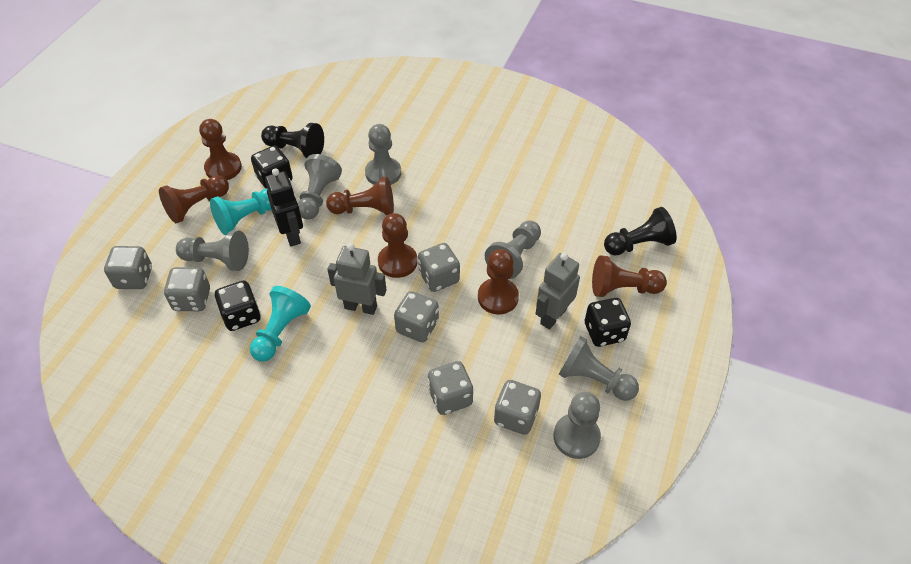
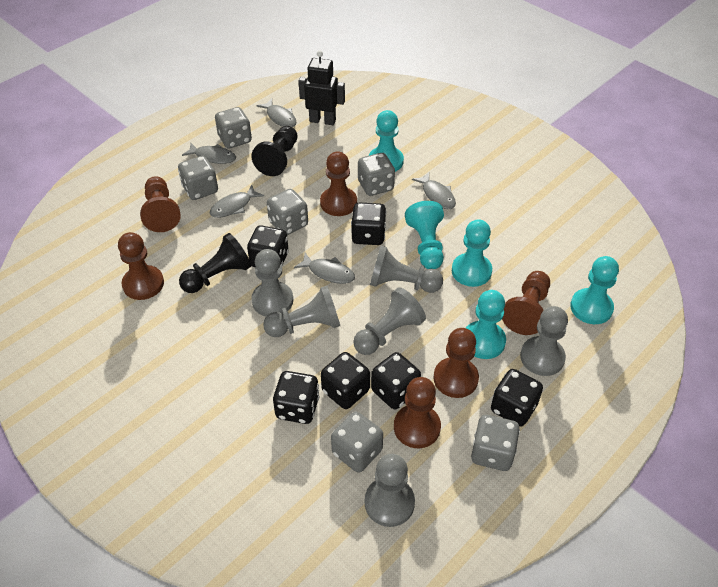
black dice: 3 -> 6
grey fish: 0 -> 5
grey robot: 2 -> 0
turquoise pawn: 2 -> 5

